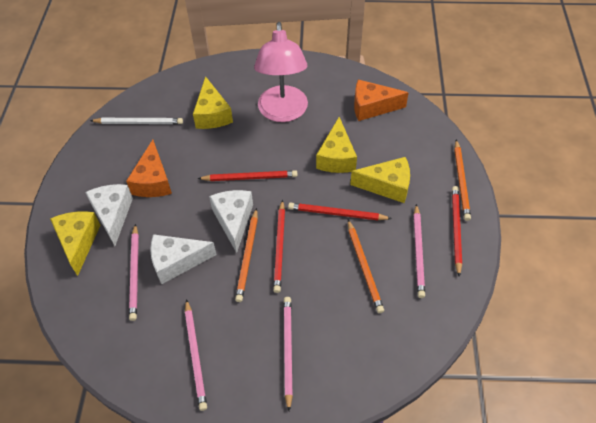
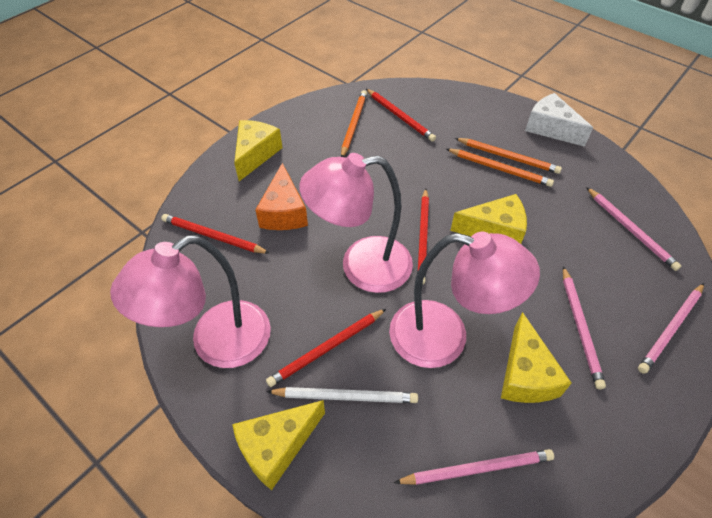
orange cheese: 2 -> 1
pink lamp: 1 -> 3
white cheese: 3 -> 1

